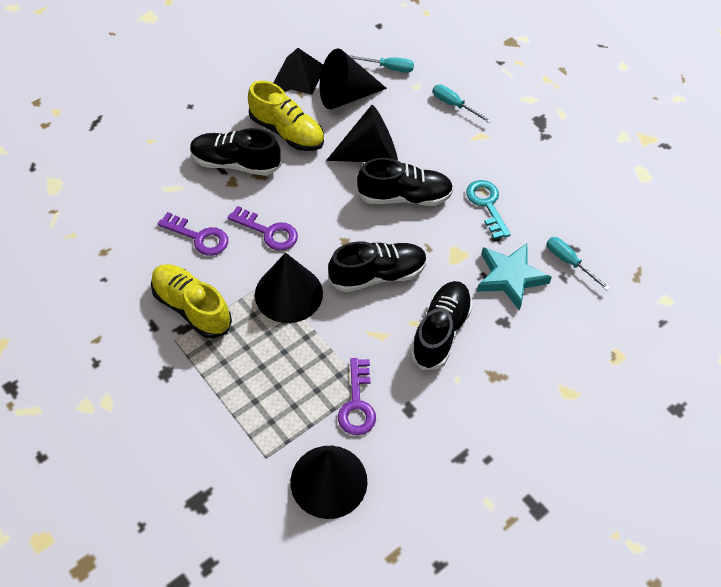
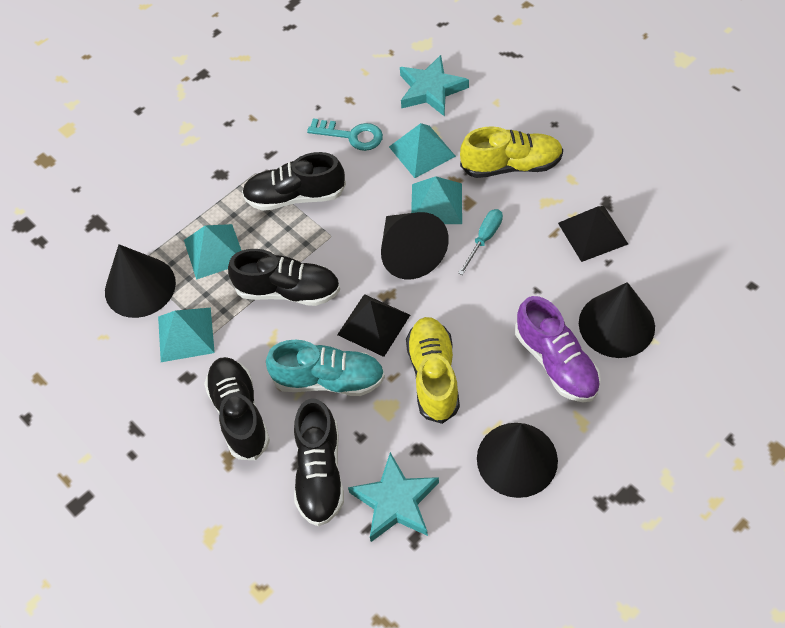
black pyramid: 1 -> 2
purple key: 3 -> 0
purple shoe: 0 -> 1
turquoise pyramid: 0 -> 4
turquoise screwdriver: 3 -> 1
turquoise shoe: 0 -> 1
turquoise star: 1 -> 2

